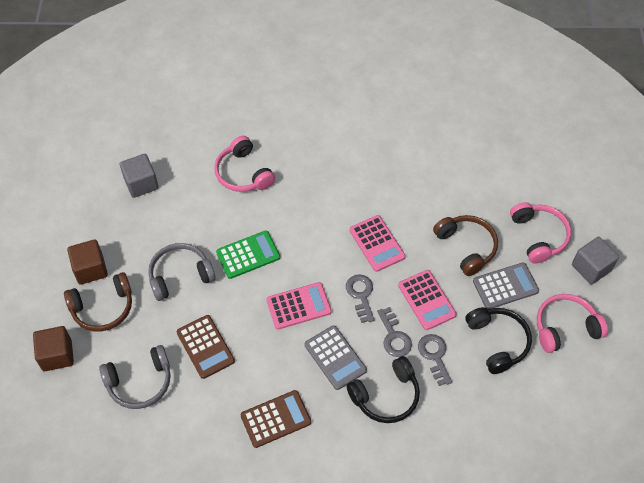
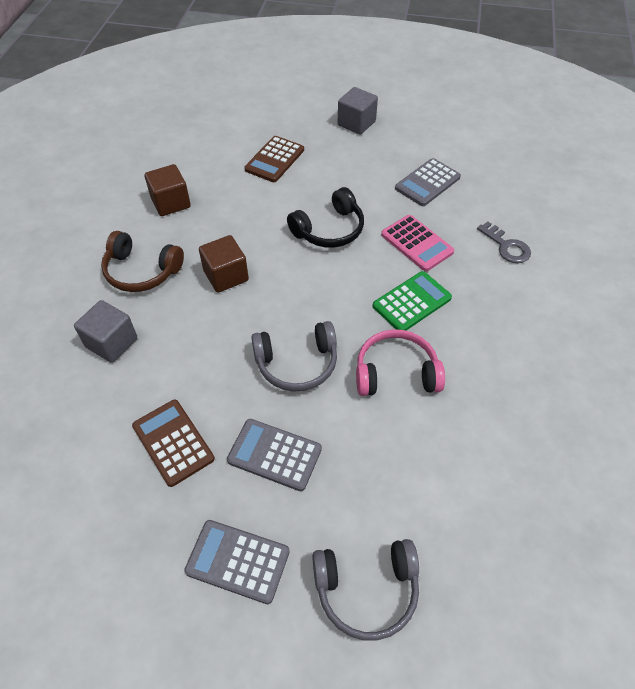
black headphones: 2 -> 1
brown headphones: 2 -> 1
grey calculator: 2 -> 3
grey key: 3 -> 1
pink calculator: 3 -> 1
pink headphones: 3 -> 1

